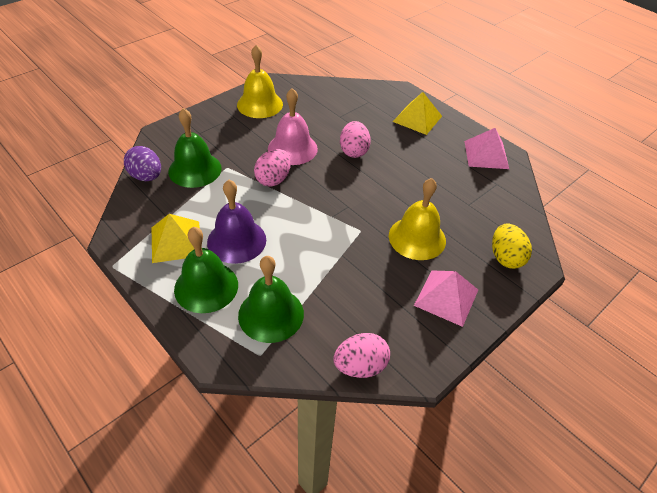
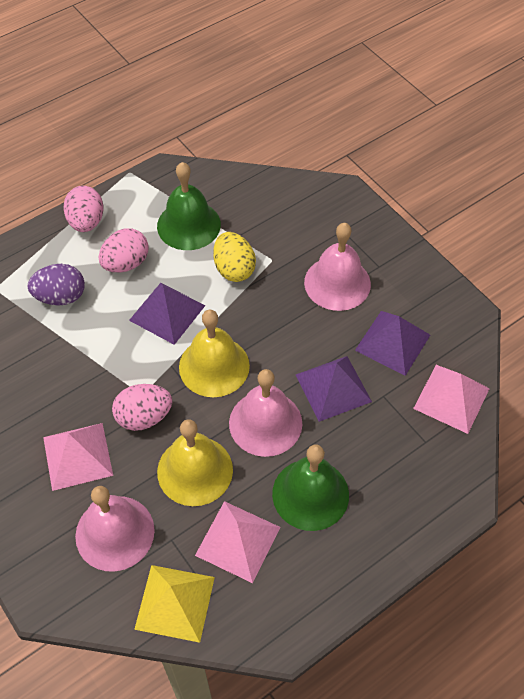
green bell: 3 -> 2
pink bell: 1 -> 3
pink pyramid: 2 -> 3
purple bell: 1 -> 0
purple pyramid: 0 -> 3
yellow pyramid: 2 -> 1

